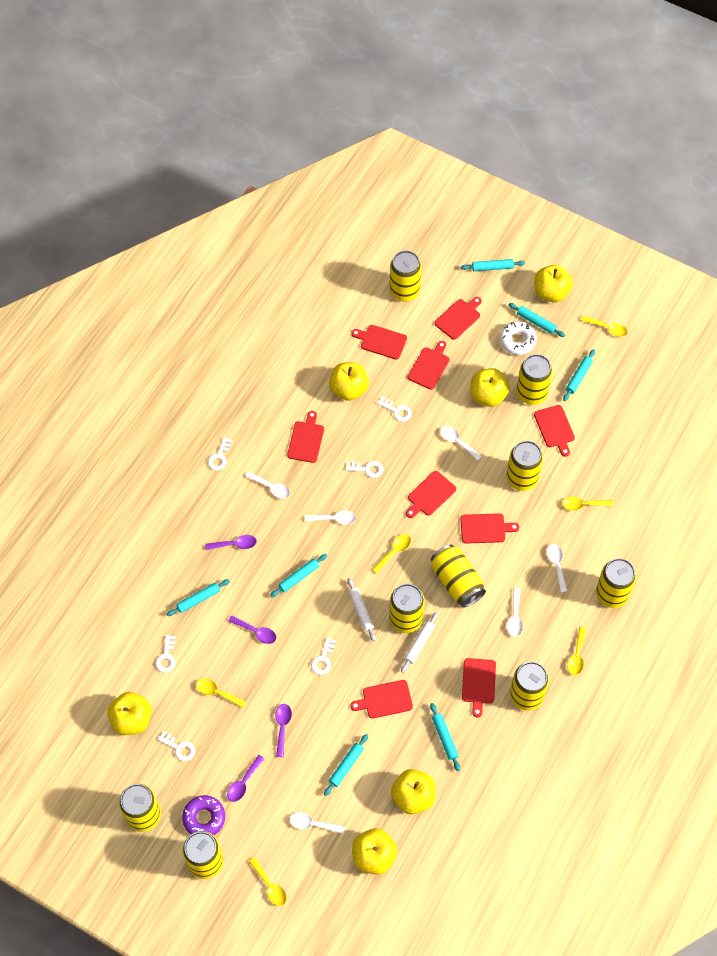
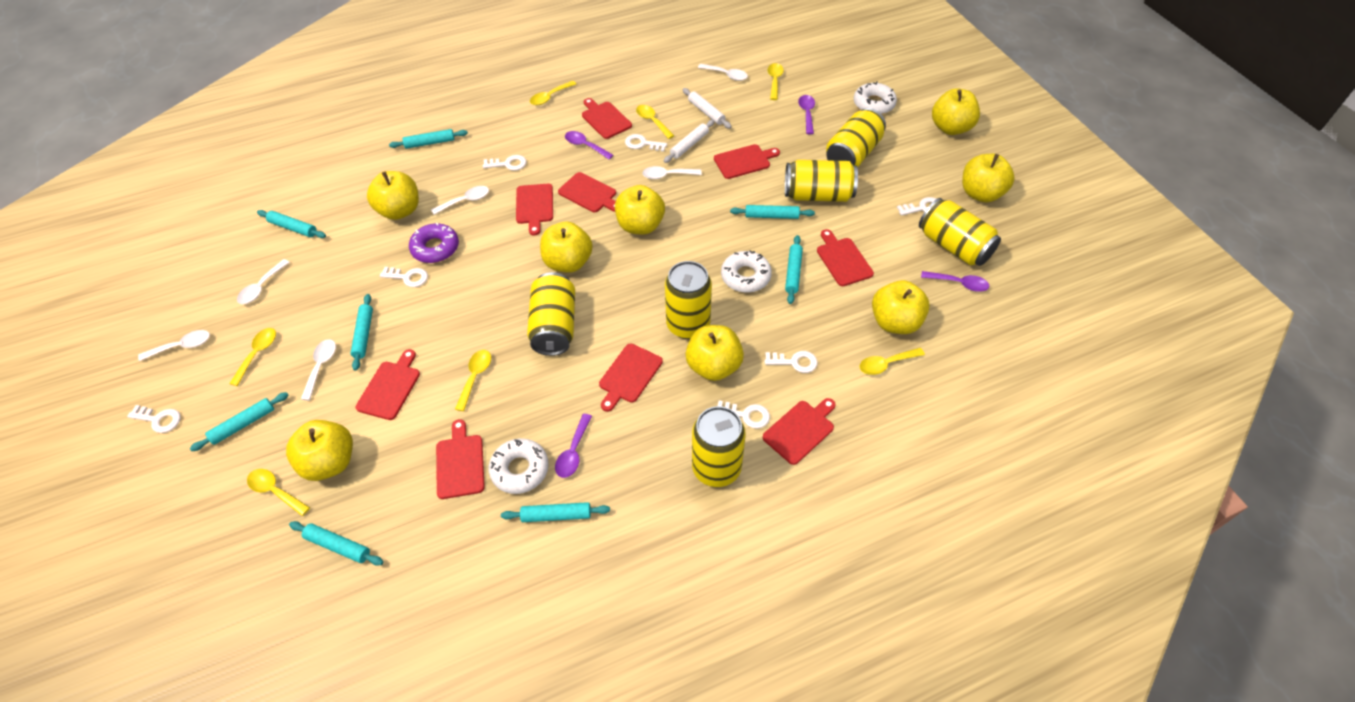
turquoise rolling pin: 7 -> 8
white donut: 1 -> 3
white key: 6 -> 7
yellow apple: 6 -> 8
yellow can: 9 -> 6
yellow spoon: 6 -> 7

